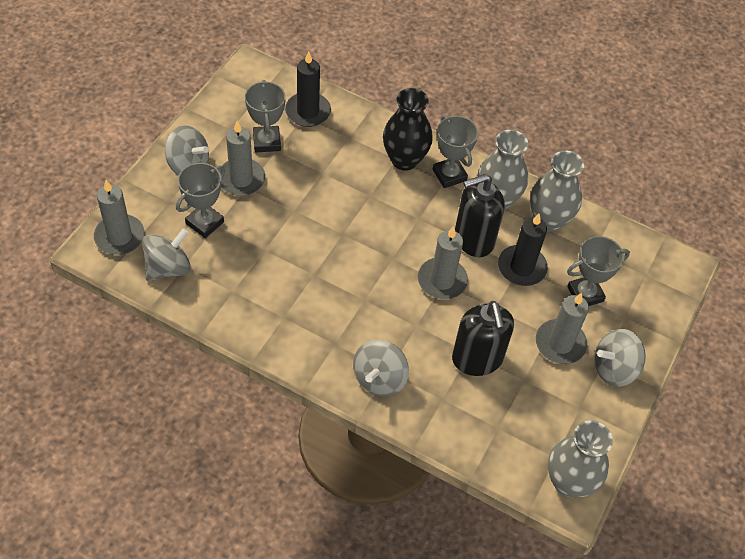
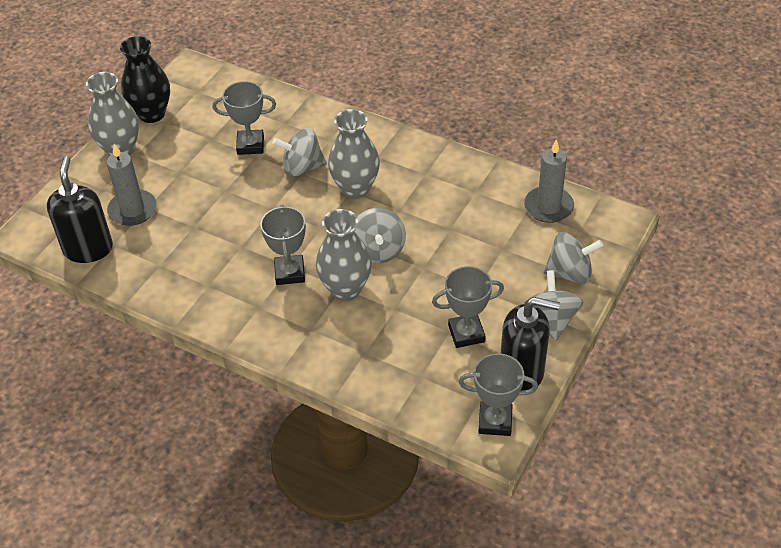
black candle: 2 -> 0
grey candle: 4 -> 2

